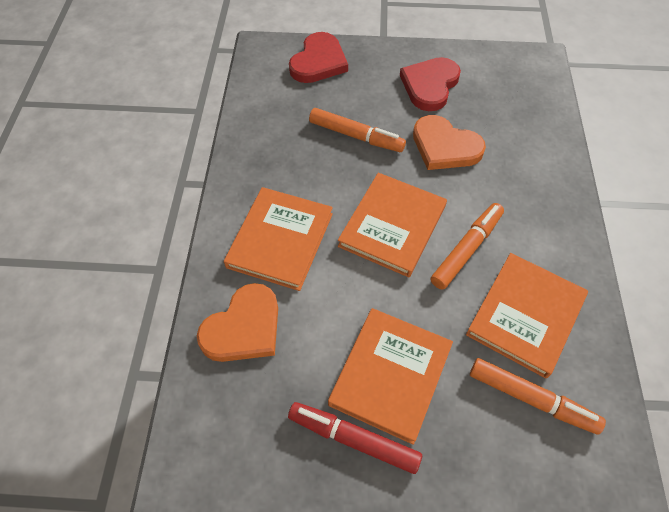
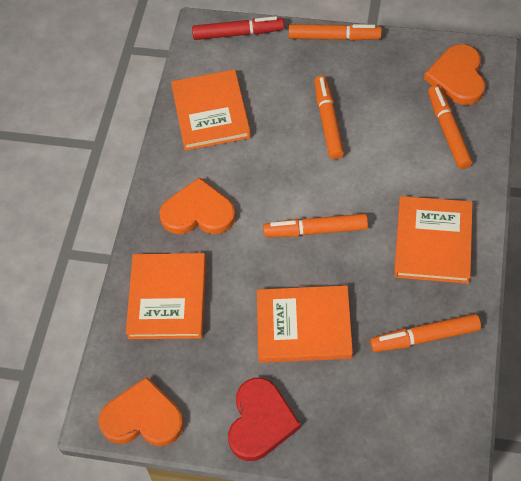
orange heart: 2 -> 3
orange marker: 3 -> 5
red heart: 2 -> 1

